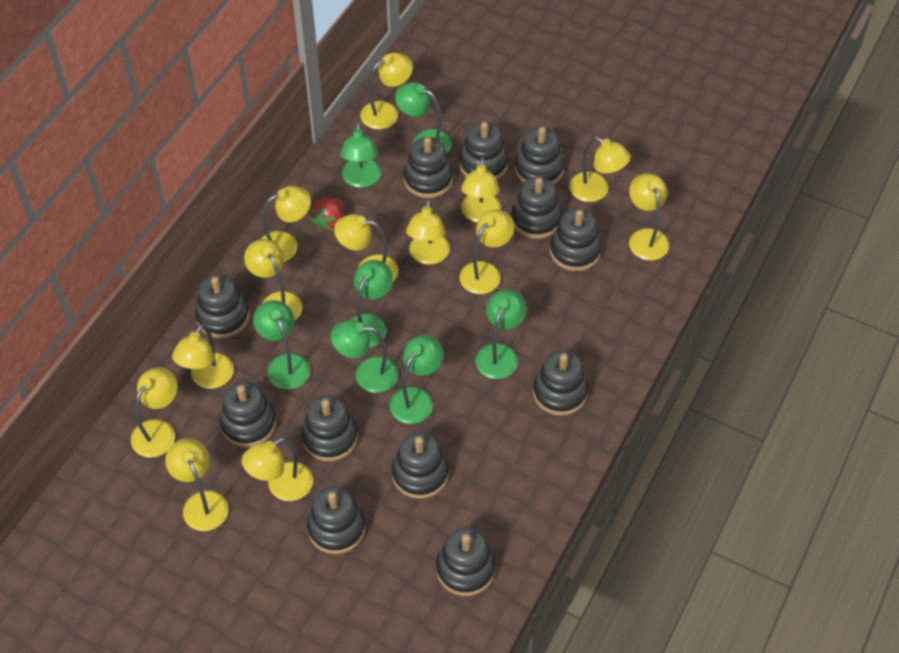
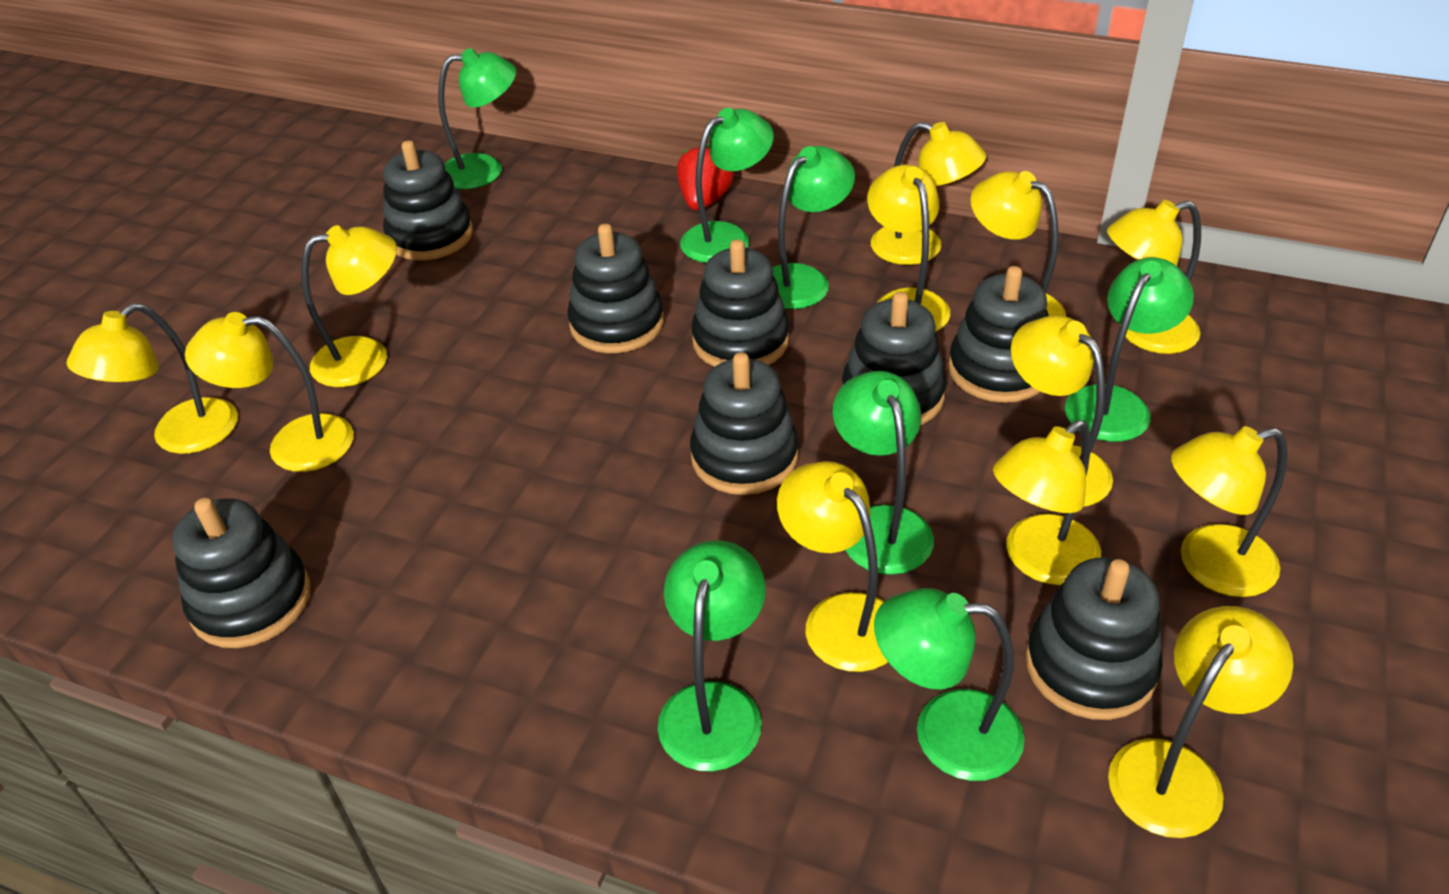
black stacking toy: 12 -> 8
yellow lamp: 13 -> 12

